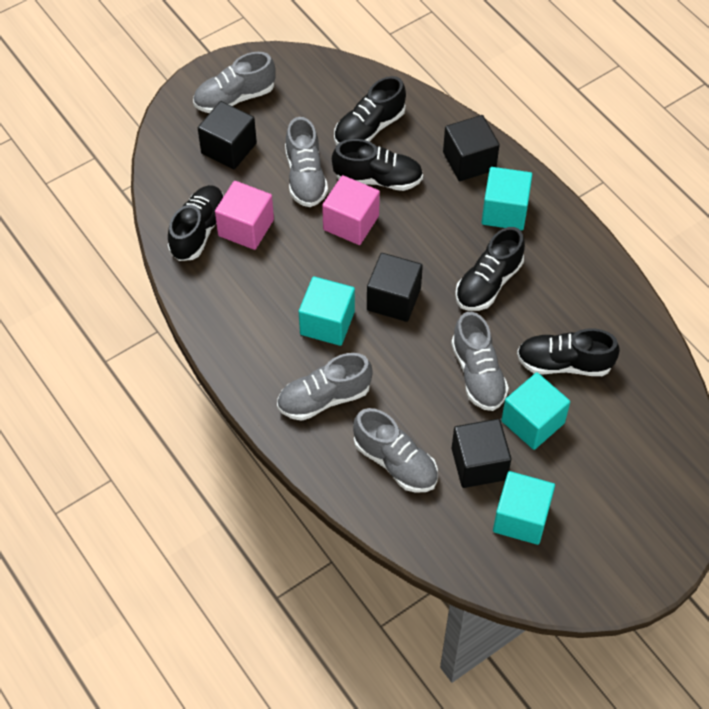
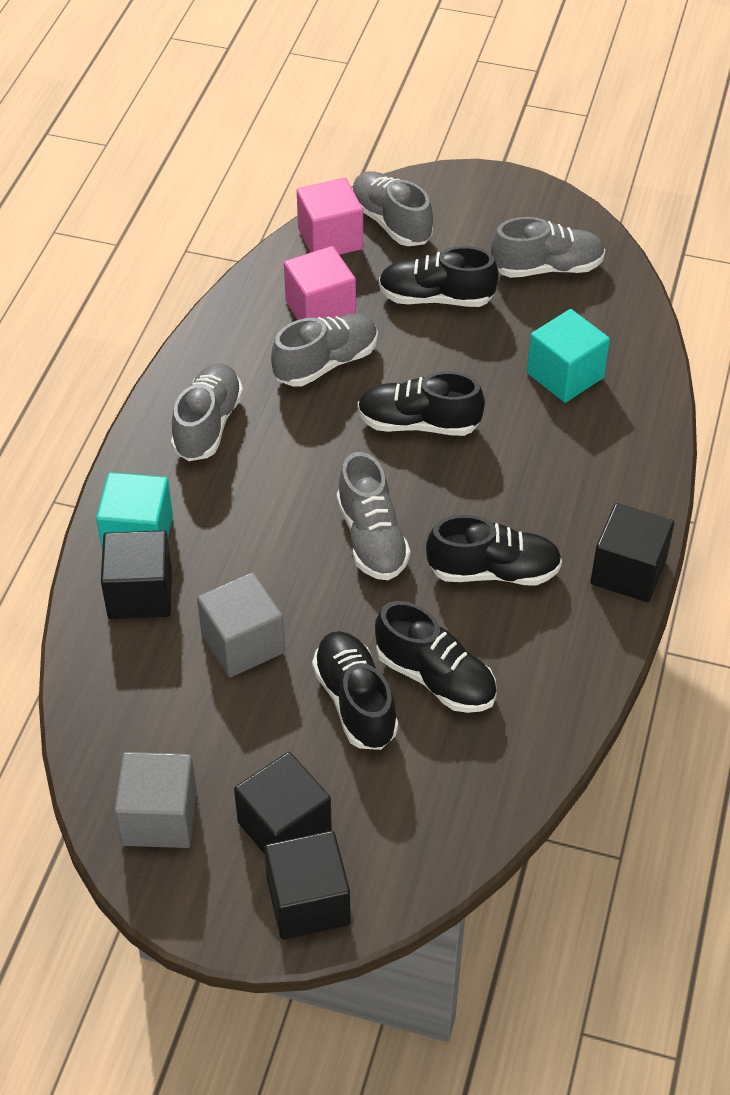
grey cube: 0 -> 2
turquoise cube: 4 -> 2

